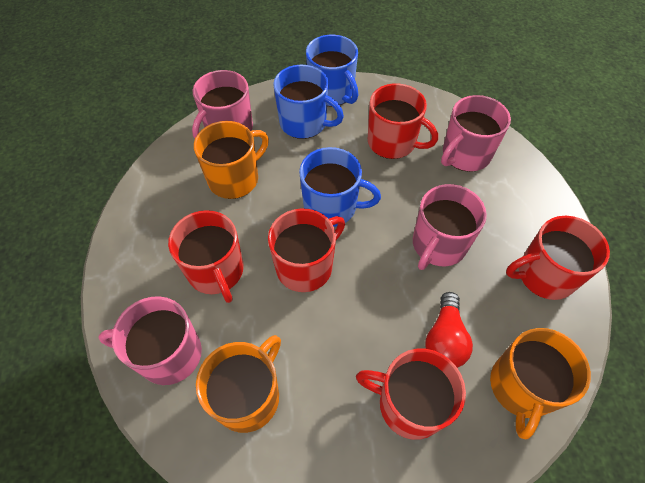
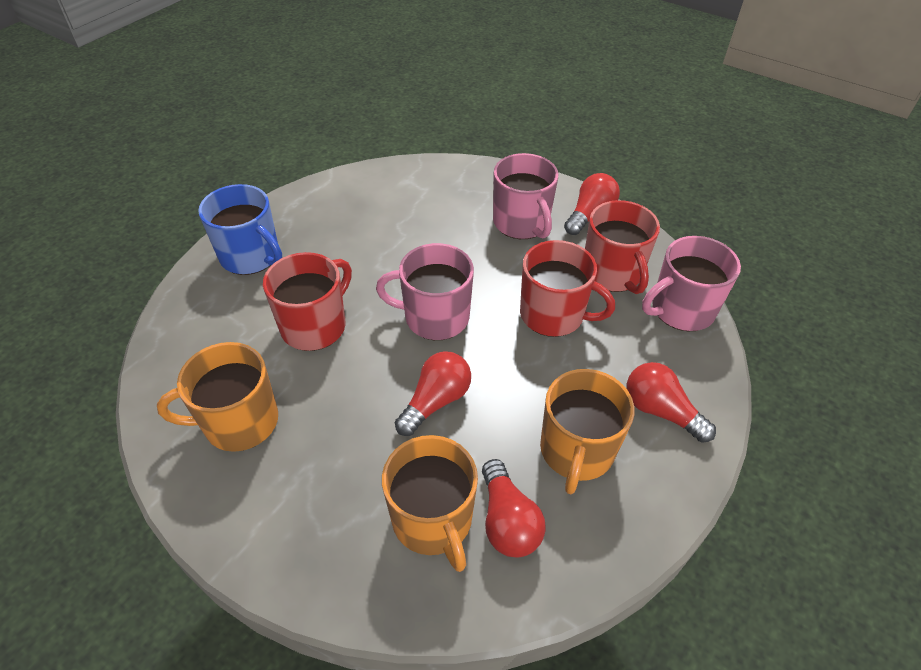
blue mug: 3 -> 1
pink mug: 4 -> 3
red light bulb: 1 -> 4
red mug: 5 -> 3

